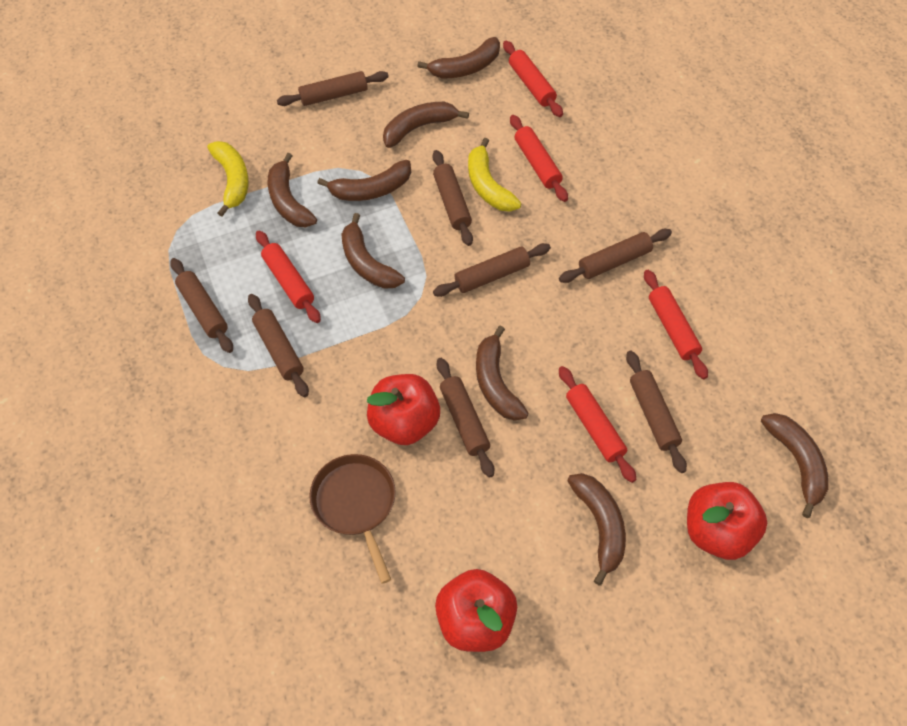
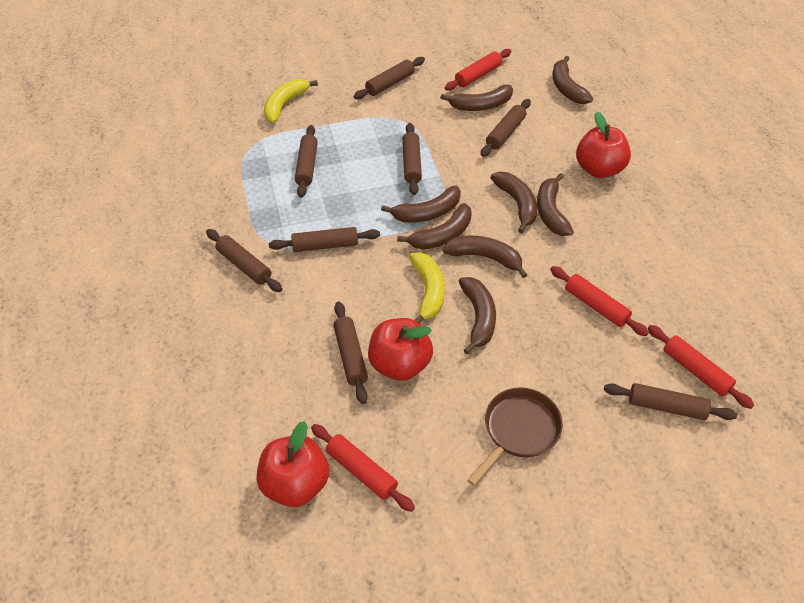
red rolling pin: 5 -> 4

